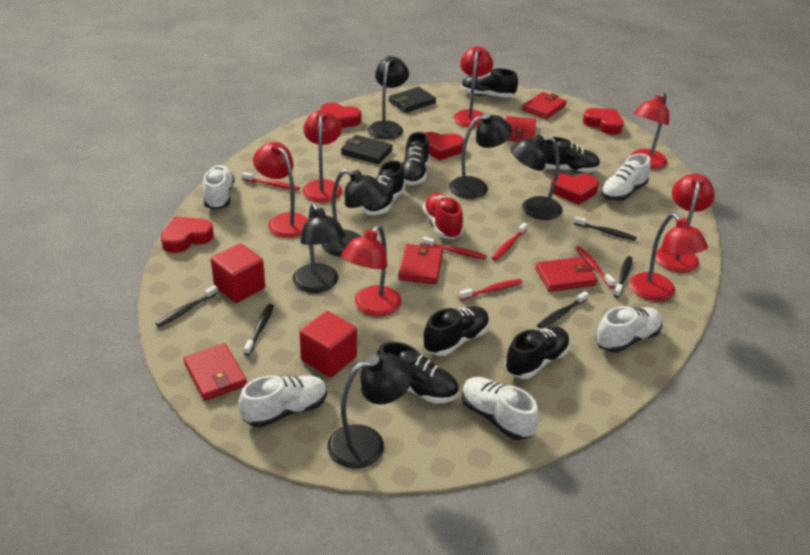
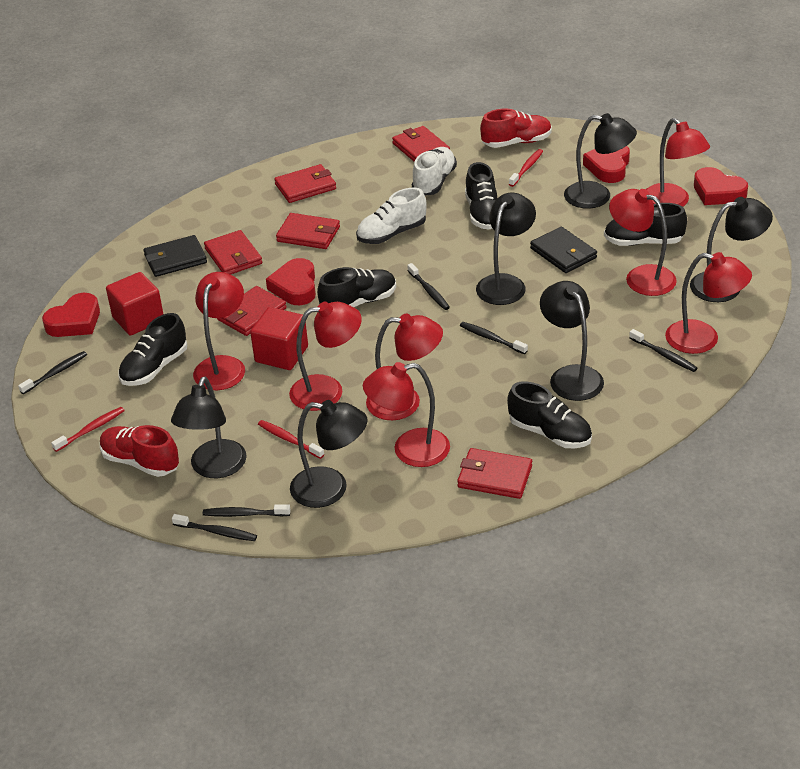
black shoe: 7 -> 5
black toothbrush: 5 -> 6
red heart: 5 -> 4
red shoe: 1 -> 2
red toothbrush: 5 -> 3
red wallet: 5 -> 6
white shoe: 5 -> 2

